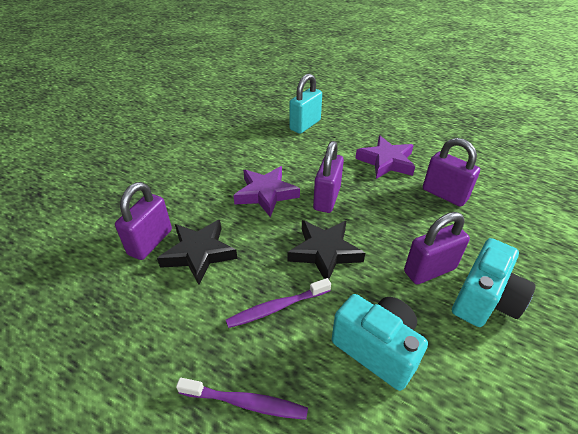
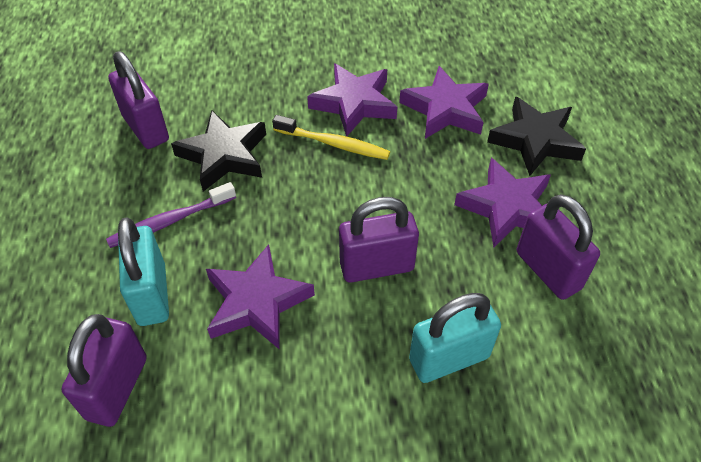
purple star: 2 -> 4
purple toothbrush: 2 -> 1
turquoise camera: 2 -> 0
turquoise padlock: 1 -> 2
yellow toothbrush: 0 -> 1

